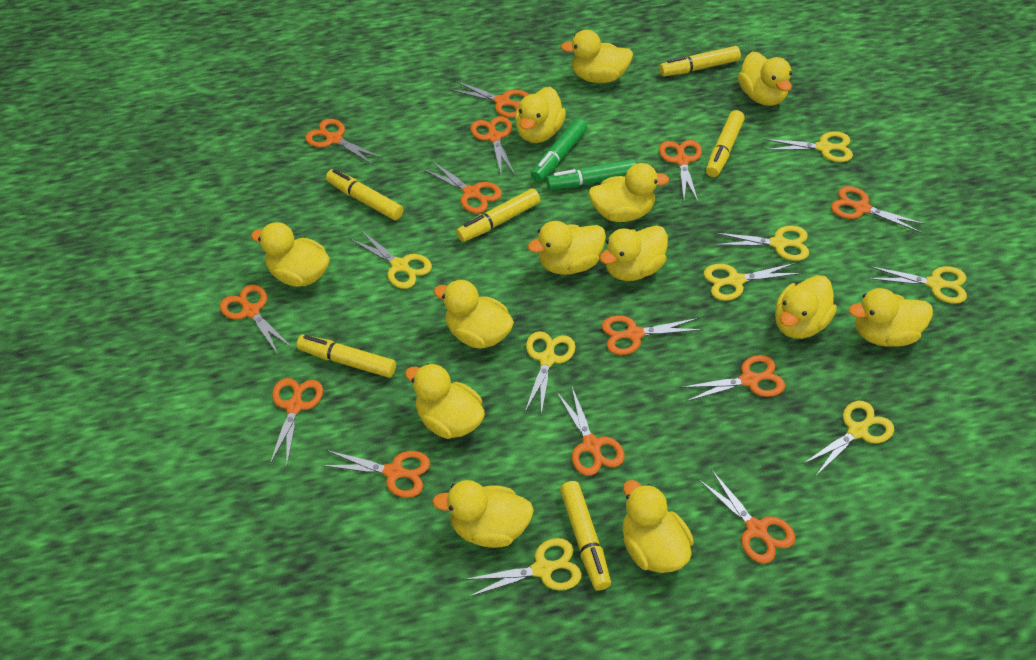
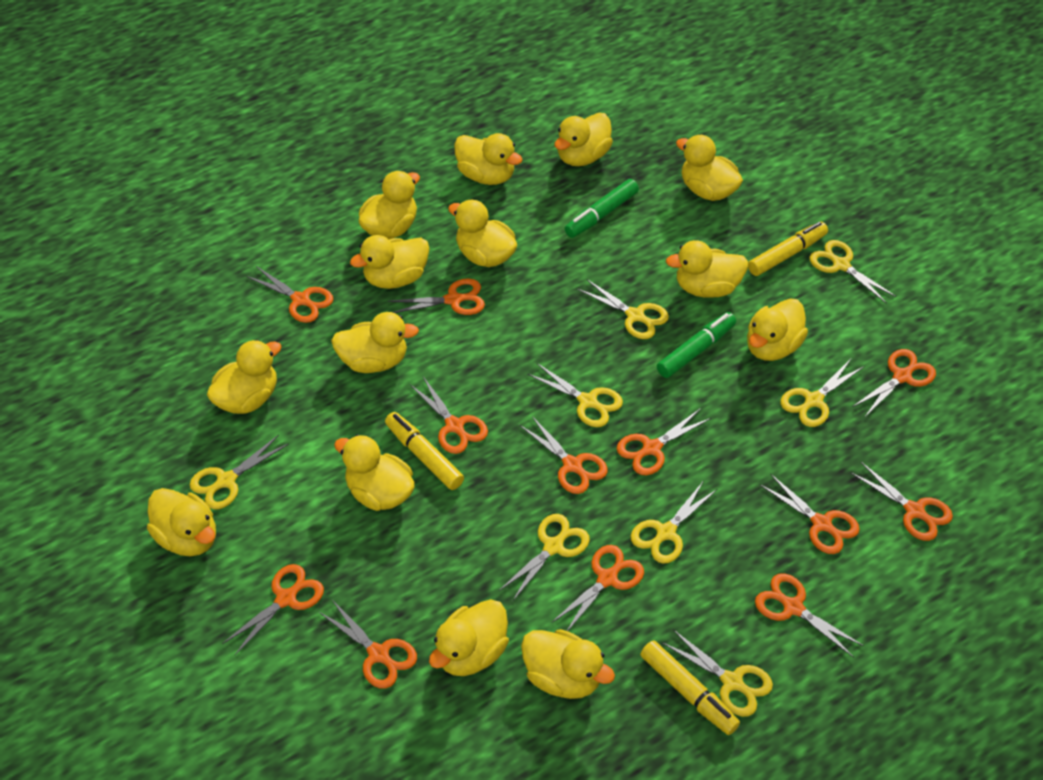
orange scissors: 13 -> 12
yellow duck: 13 -> 14
yellow marker: 6 -> 3

